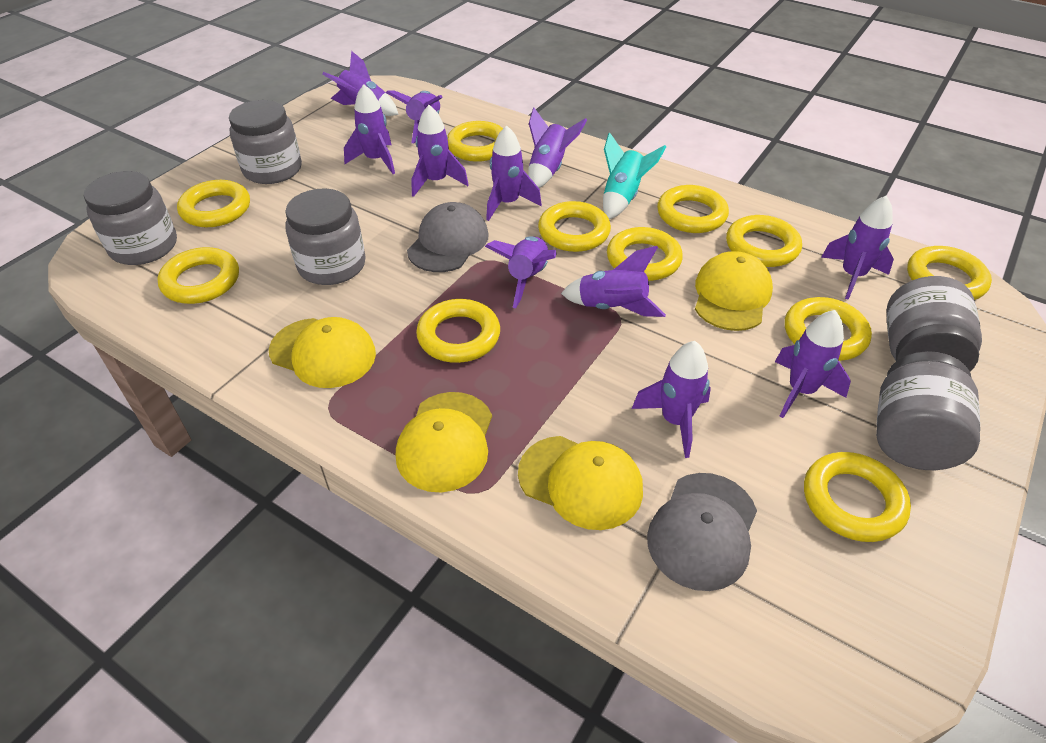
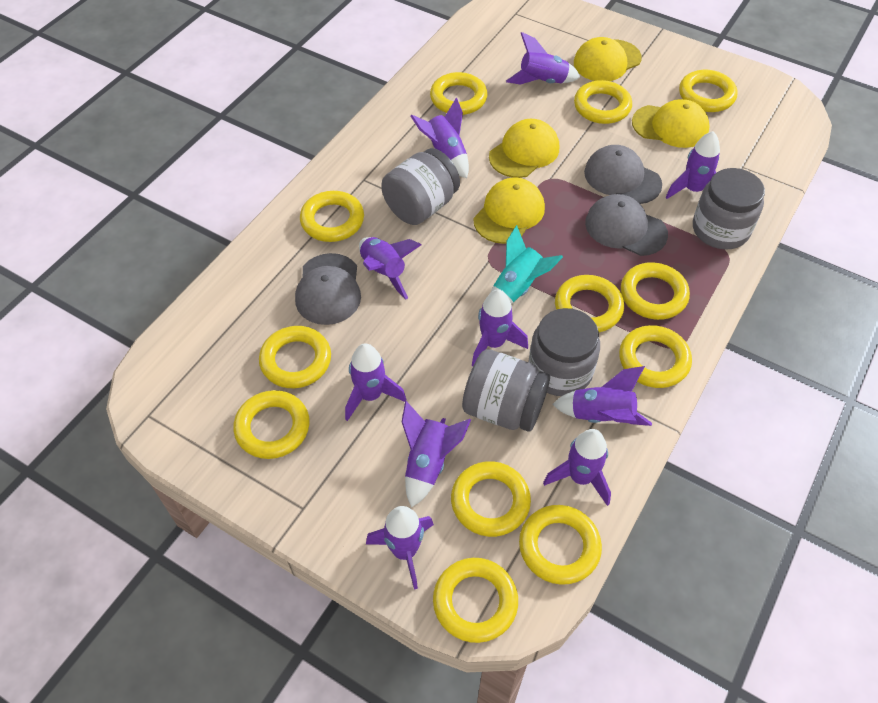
grey cap: 2 -> 3
grey jar: 5 -> 4
purple rocket: 11 -> 10
yellow ring: 11 -> 12

